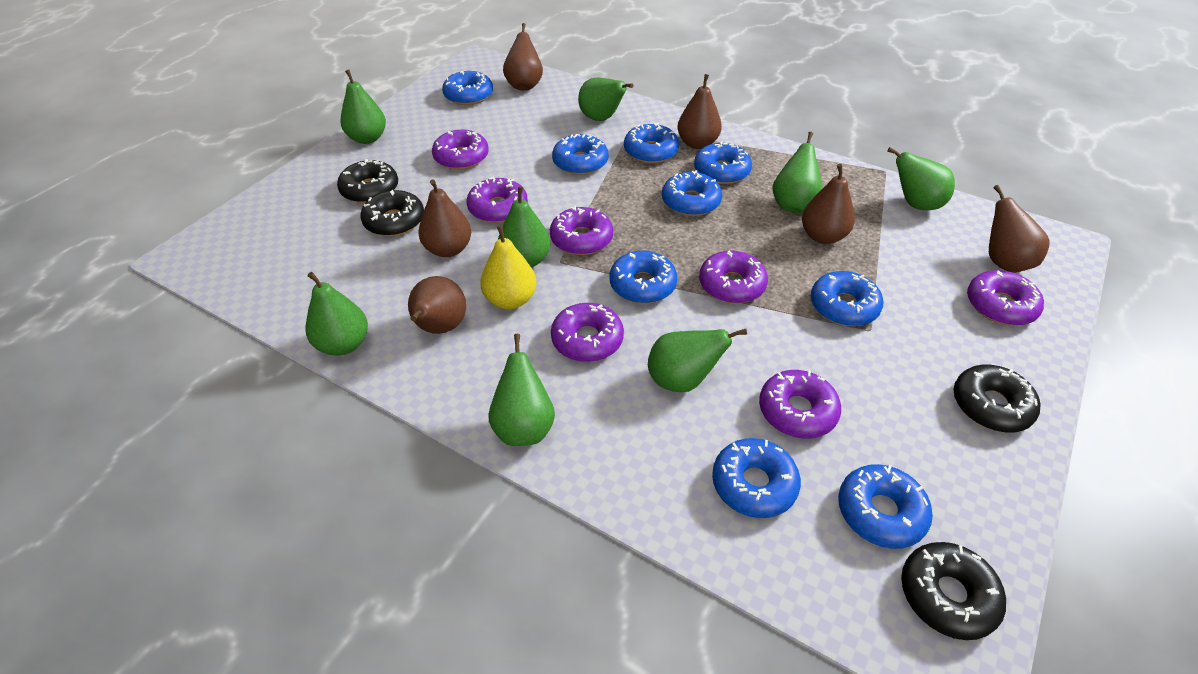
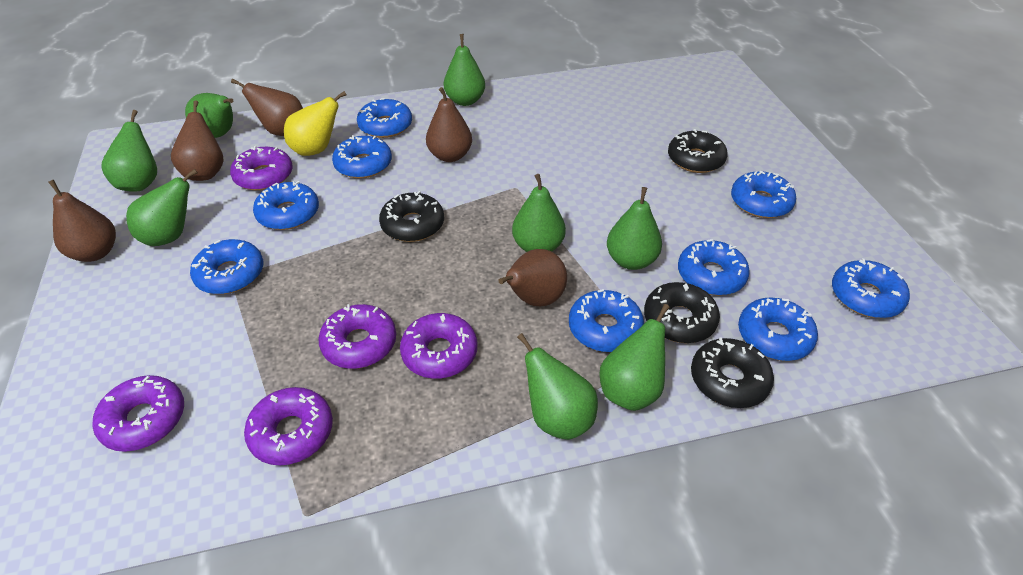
brown pear: 6 -> 5
purple donut: 7 -> 5

